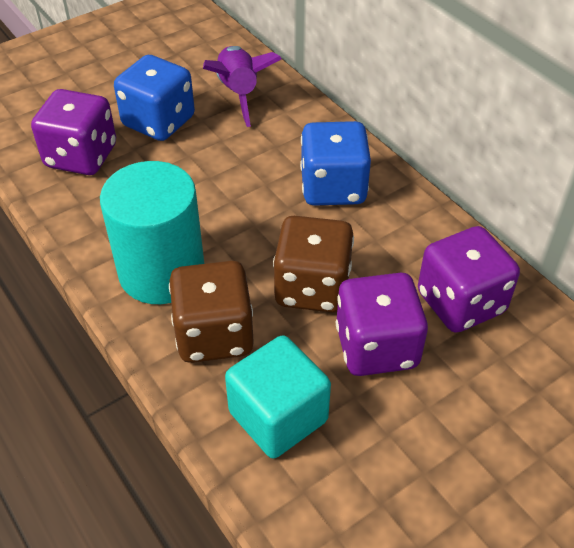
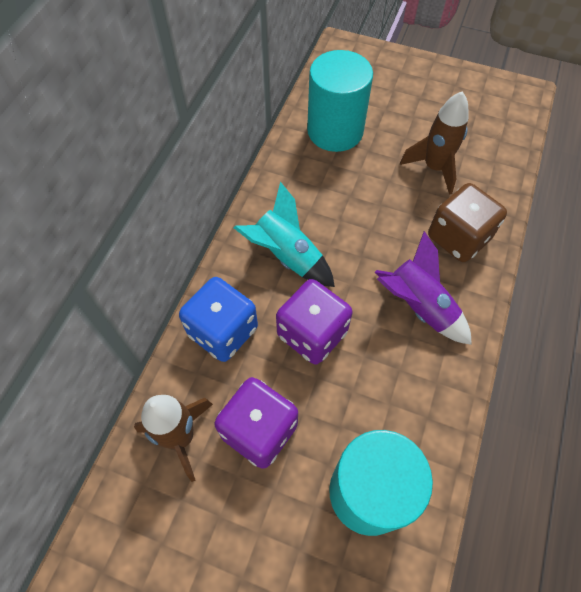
blue dice: 2 -> 1
brown dice: 2 -> 1
brown rocket: 0 -> 2
purple dice: 3 -> 2
turquoise cube: 1 -> 0
turquoise cylinder: 1 -> 2
turquoise rocket: 0 -> 1

